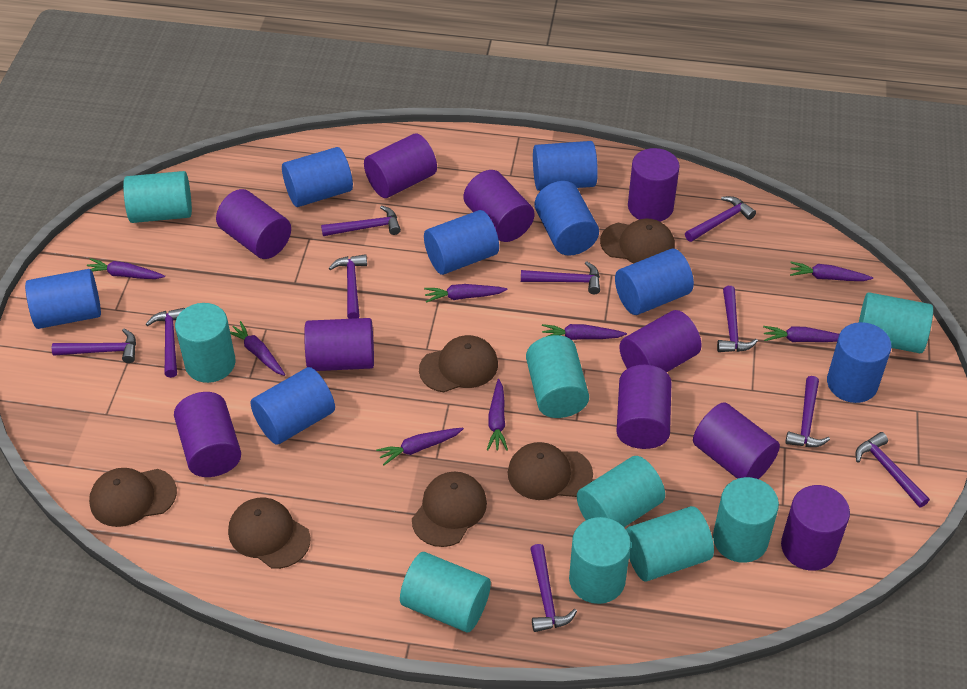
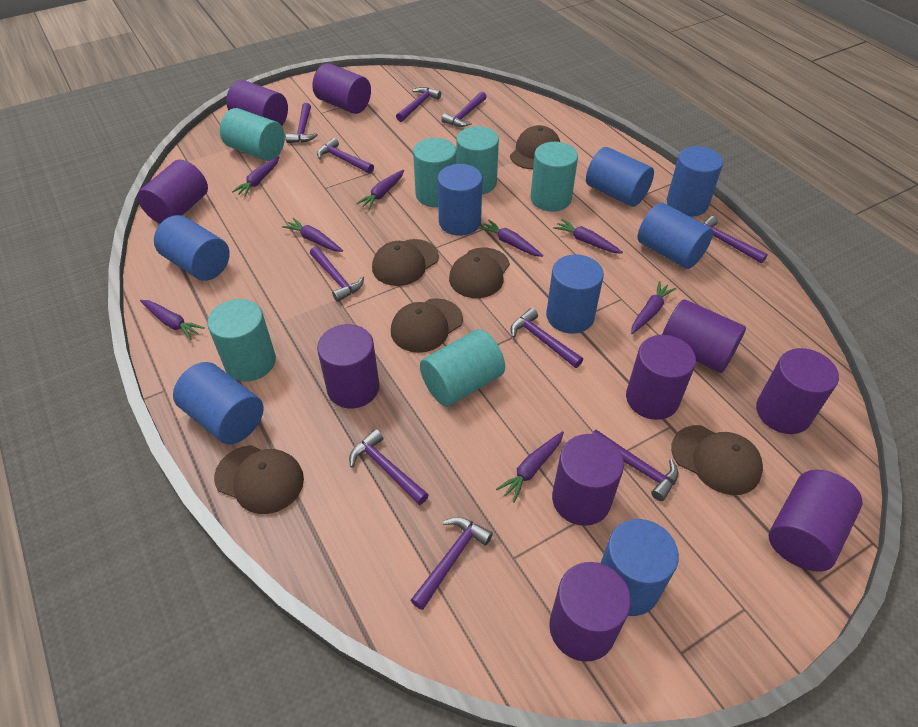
turquoise cylinder: 9 -> 6

